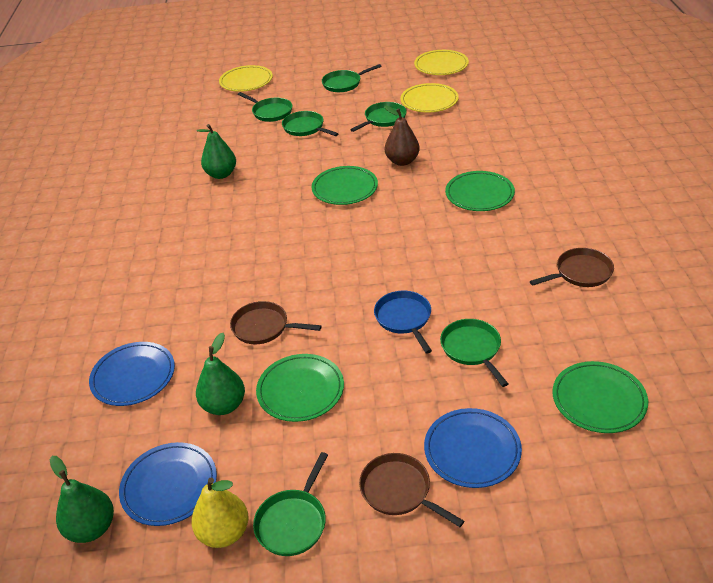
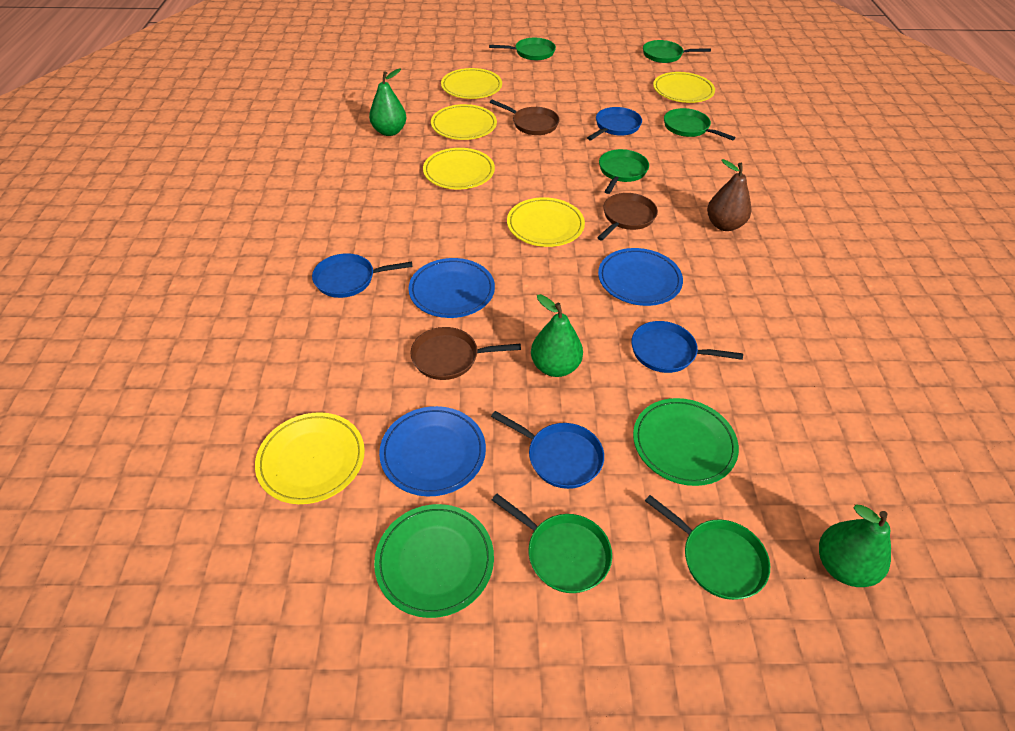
blue pan: 1 -> 4
green plate: 4 -> 2
yellow pear: 1 -> 0
yellow plate: 3 -> 6

